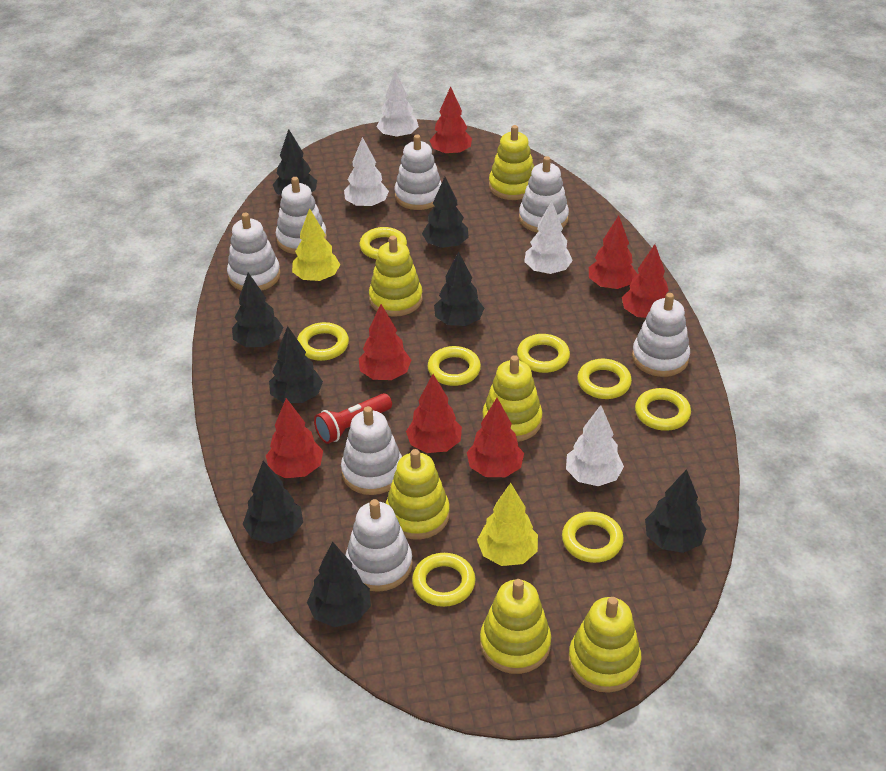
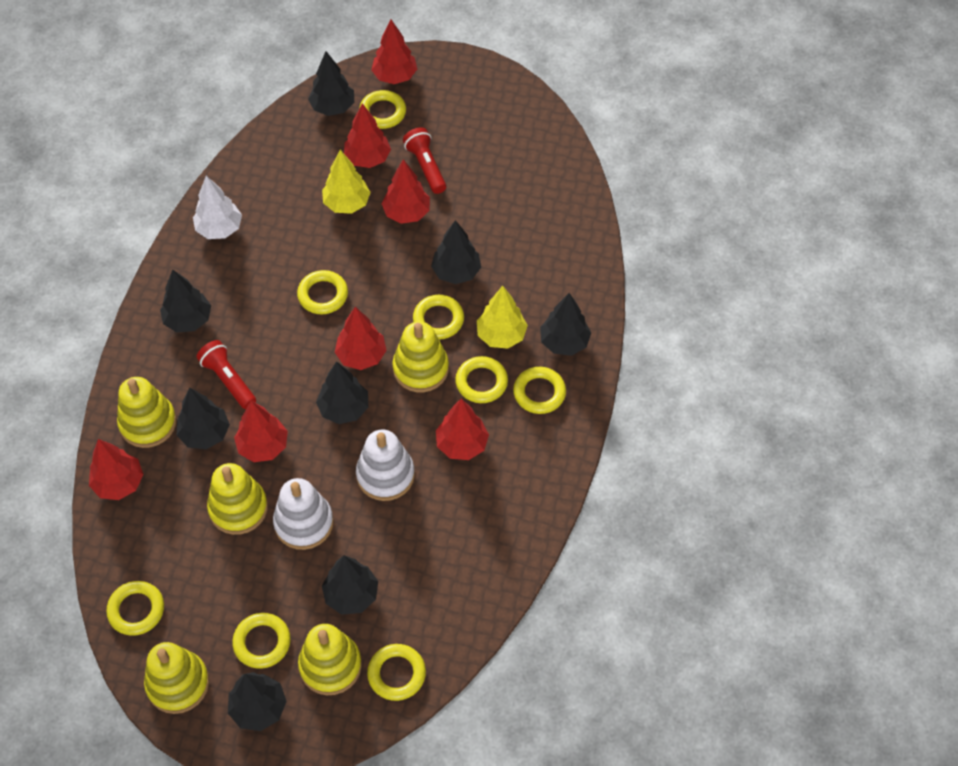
red flashlight: 1 -> 2
white stacking toy: 7 -> 2
white tree: 4 -> 1
yellow stacking toy: 6 -> 5

